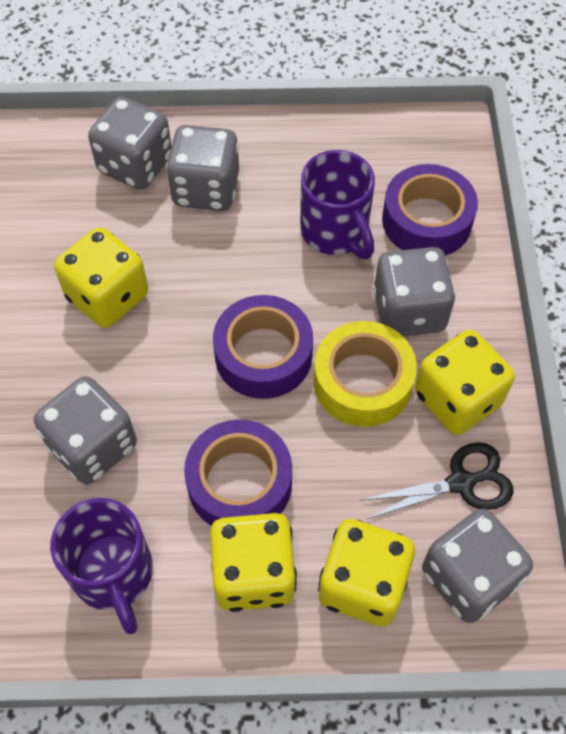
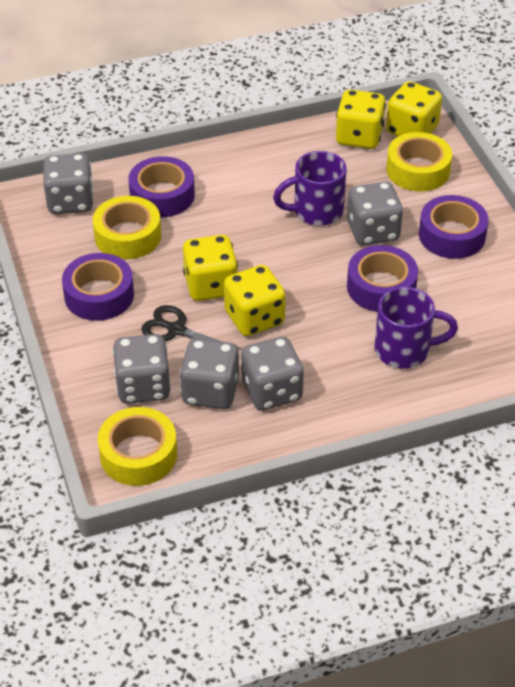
purple tape: 3 -> 4
yellow tape: 1 -> 3

